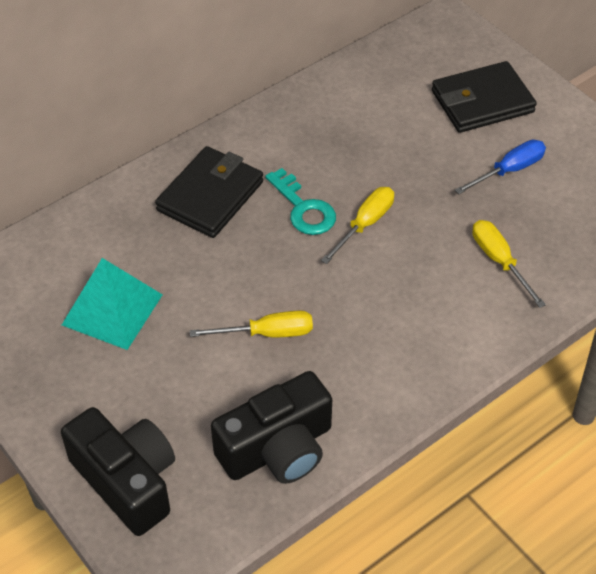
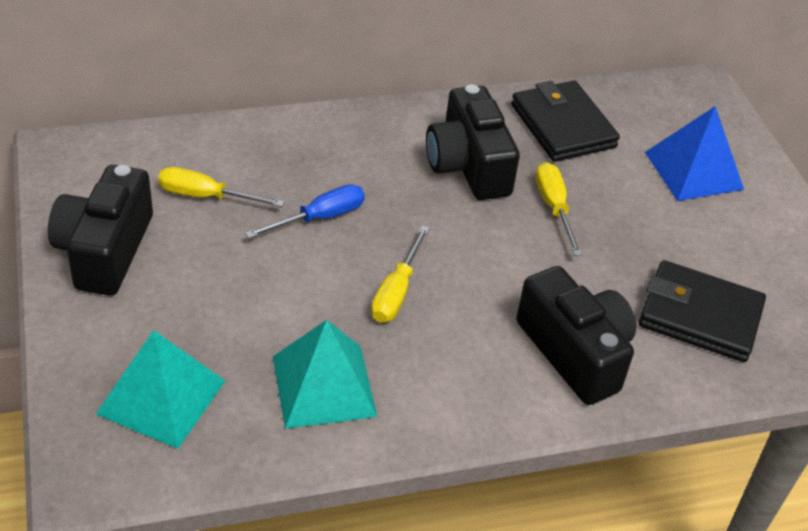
black camera: 2 -> 3
blue pyramid: 0 -> 1
turquoise key: 1 -> 0
turquoise pyramid: 1 -> 2

